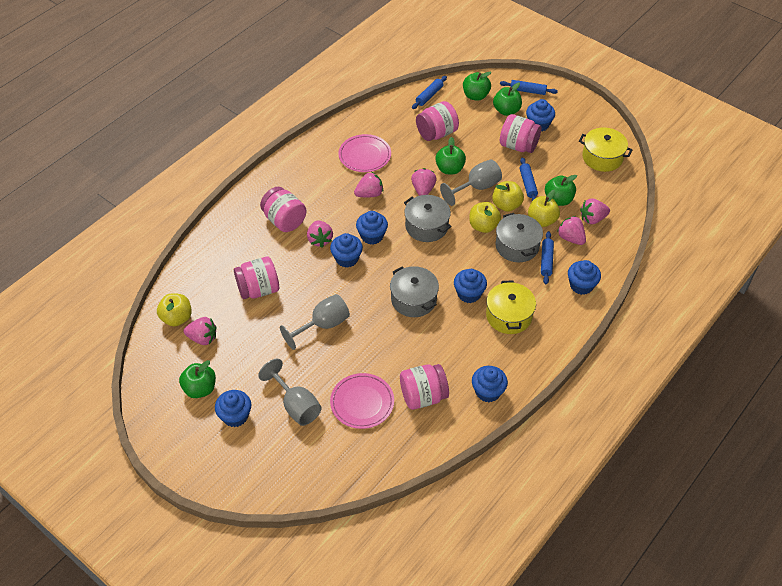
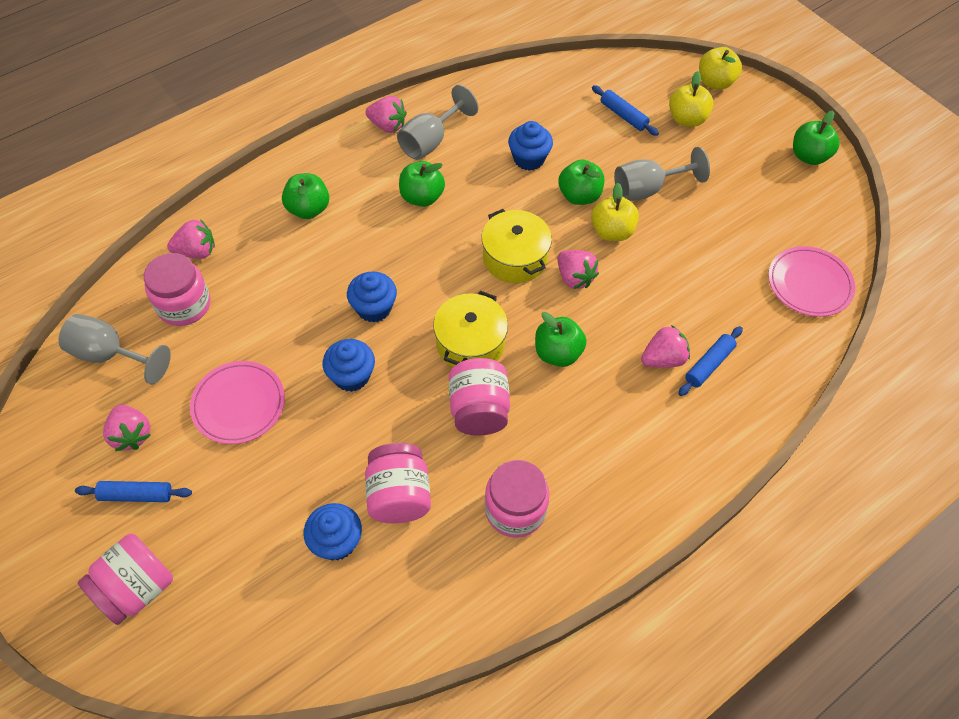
blue cupcake: 7 -> 4
blue rolling pin: 4 -> 3
grey pot: 3 -> 0
pink strawberry: 6 -> 5
yellow apple: 4 -> 3

